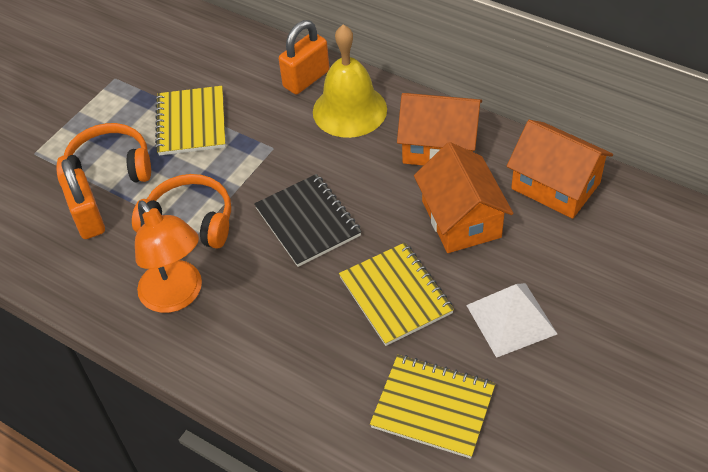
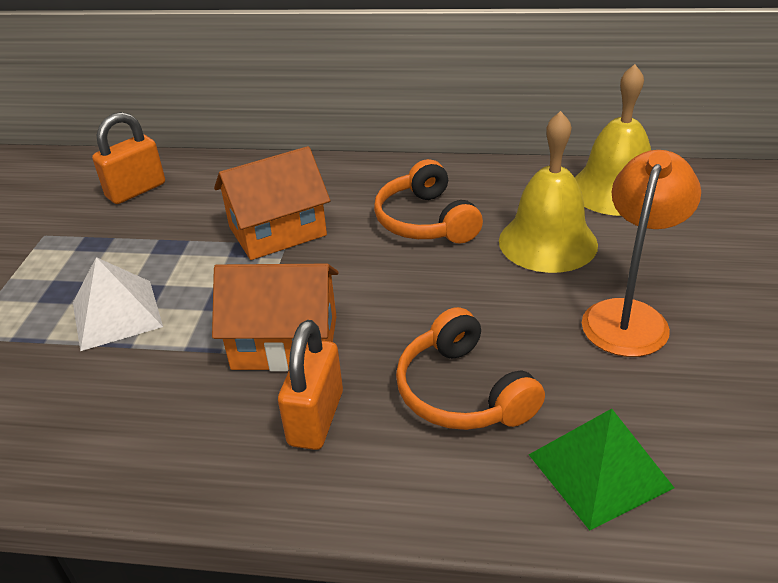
black notebook: 1 -> 0
green pyramid: 0 -> 1
orange house: 3 -> 2
yellow bell: 1 -> 2
yellow notebook: 3 -> 0

